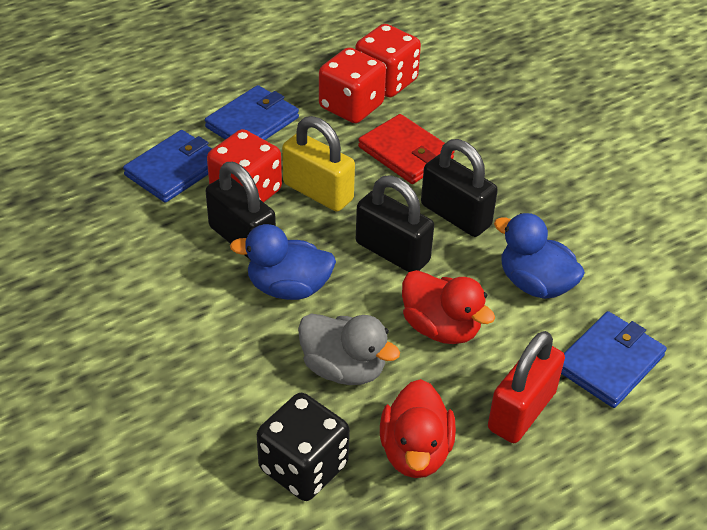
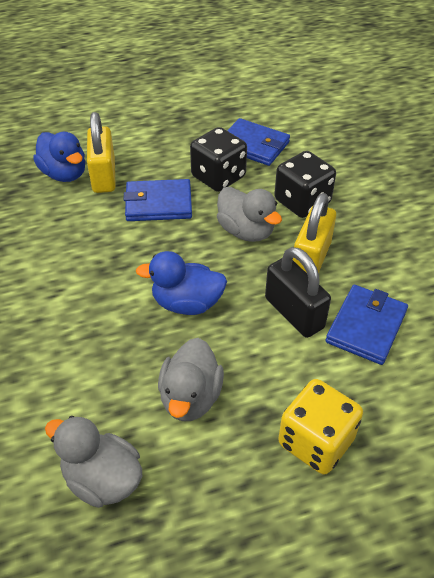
black dice: 1 -> 2
black padlock: 3 -> 1
grey duck: 1 -> 3
red dice: 3 -> 0
red duck: 2 -> 0
red padlock: 1 -> 0
red wallet: 1 -> 0
yellow dice: 0 -> 1
yellow padlock: 1 -> 2

